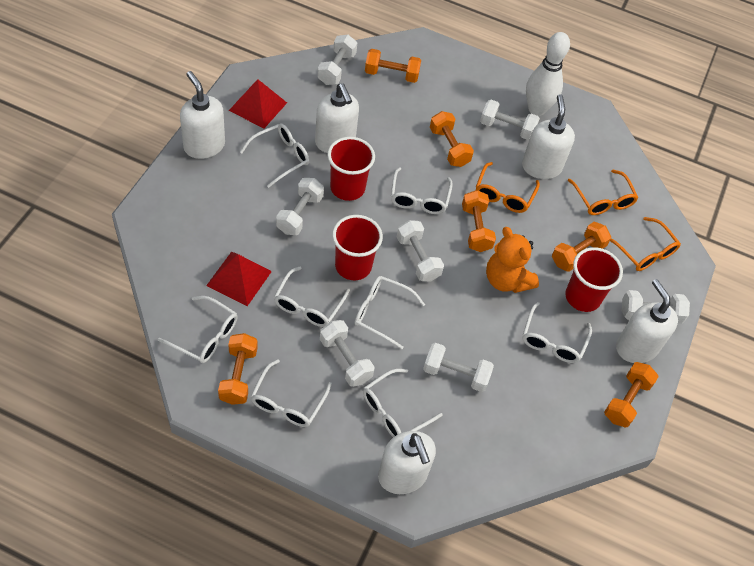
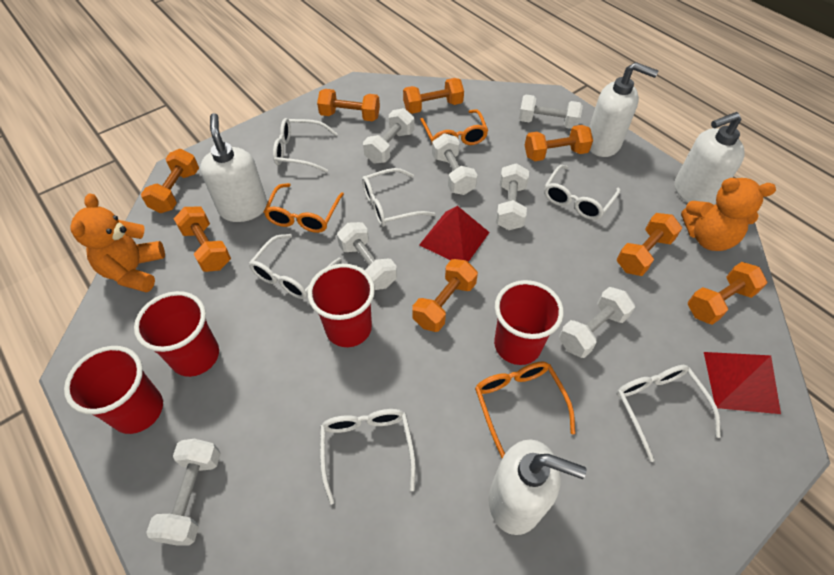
orange dumbbell: 6 -> 8
orange teddy bear: 1 -> 2
red cup: 3 -> 4
white bowling pin: 1 -> 0
white glasses: 8 -> 6
white soap dispenser: 5 -> 4

